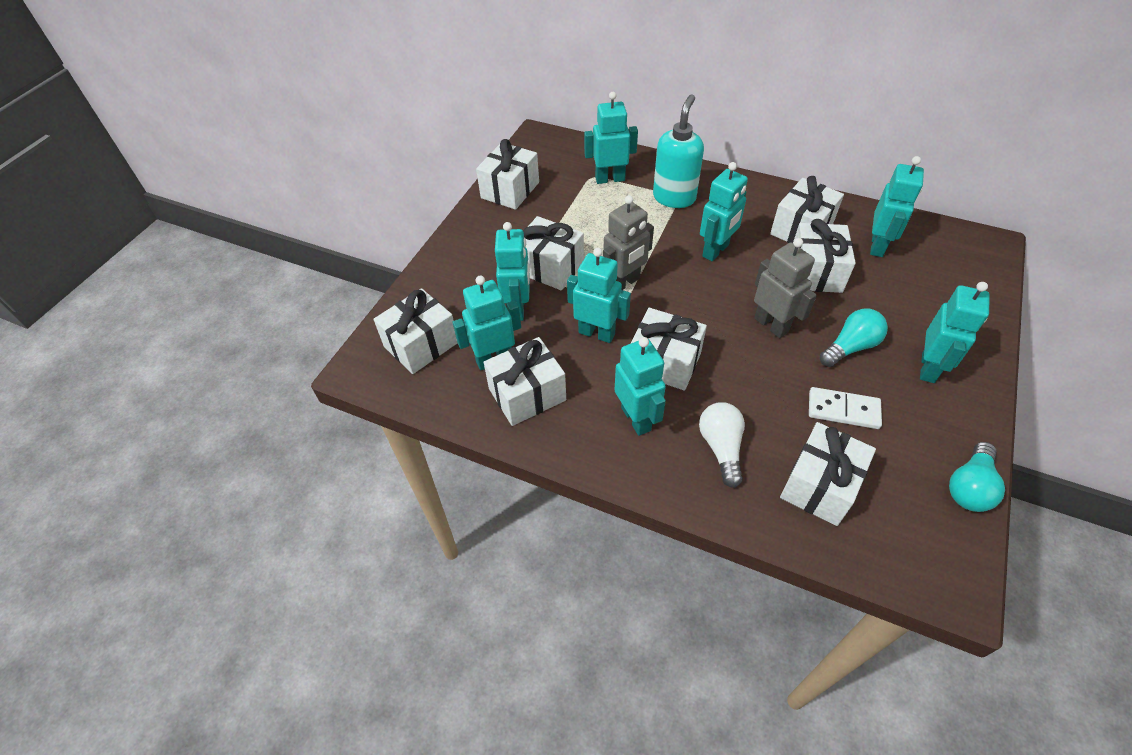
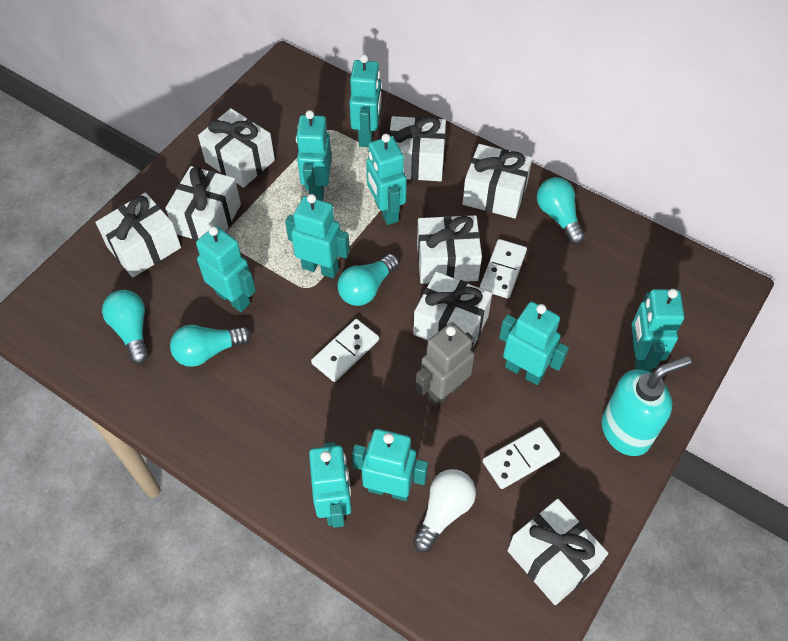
grey robot: 2 -> 1
turquoise light bulb: 2 -> 4
turquoise robot: 8 -> 9
white domino: 1 -> 3

